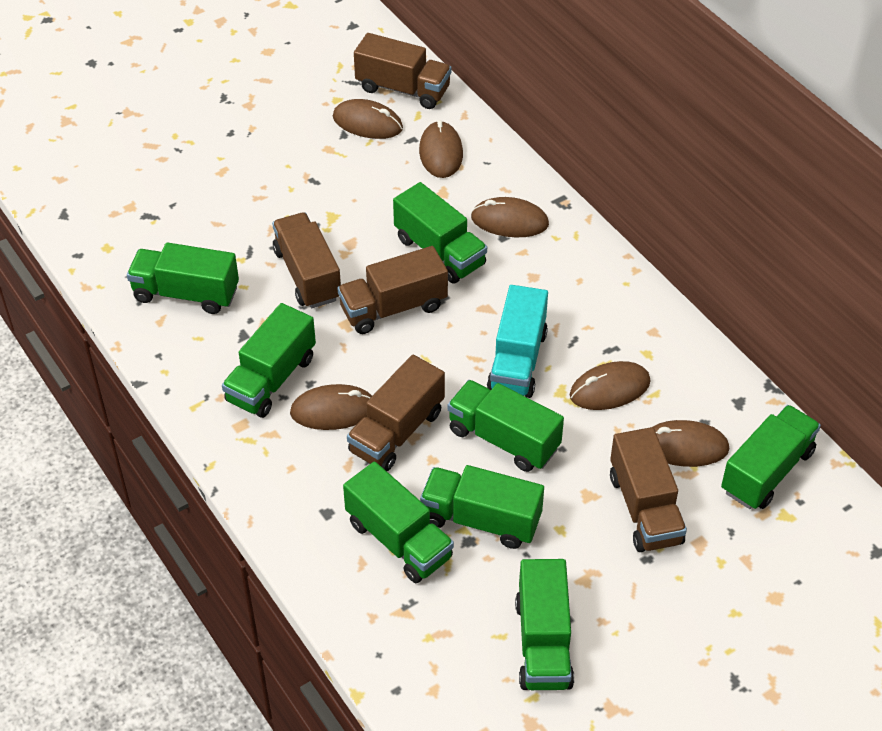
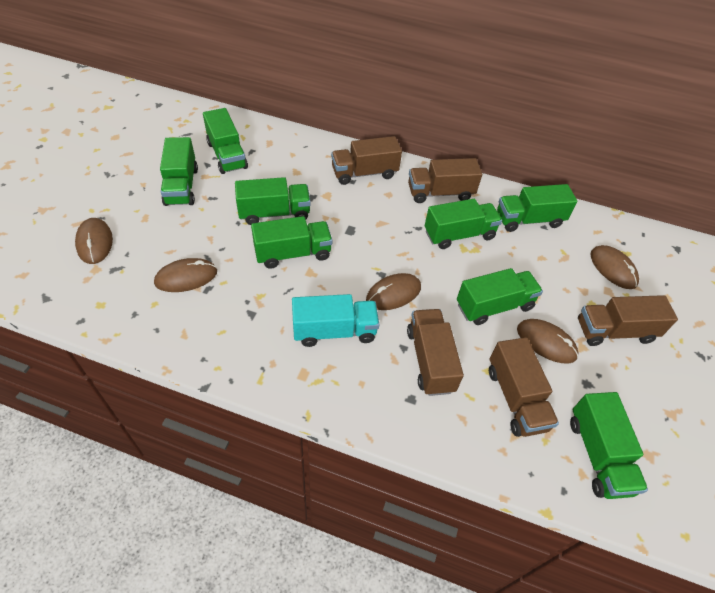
brown mouse: 6 -> 5

